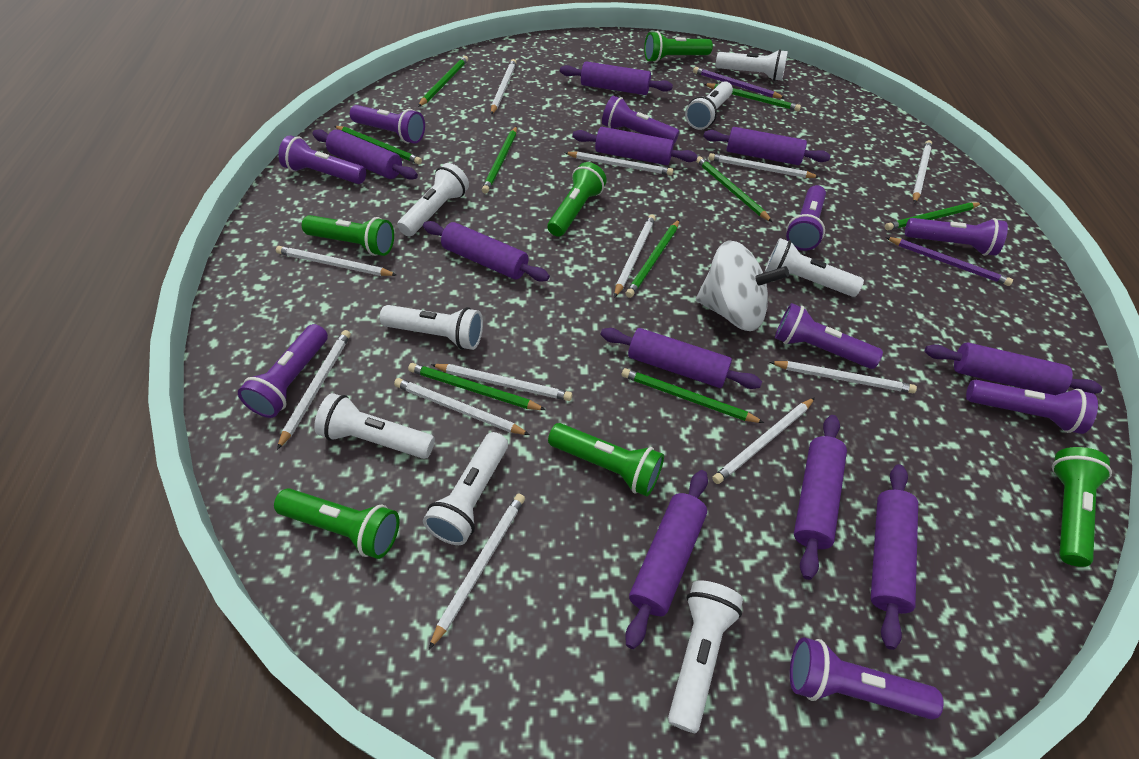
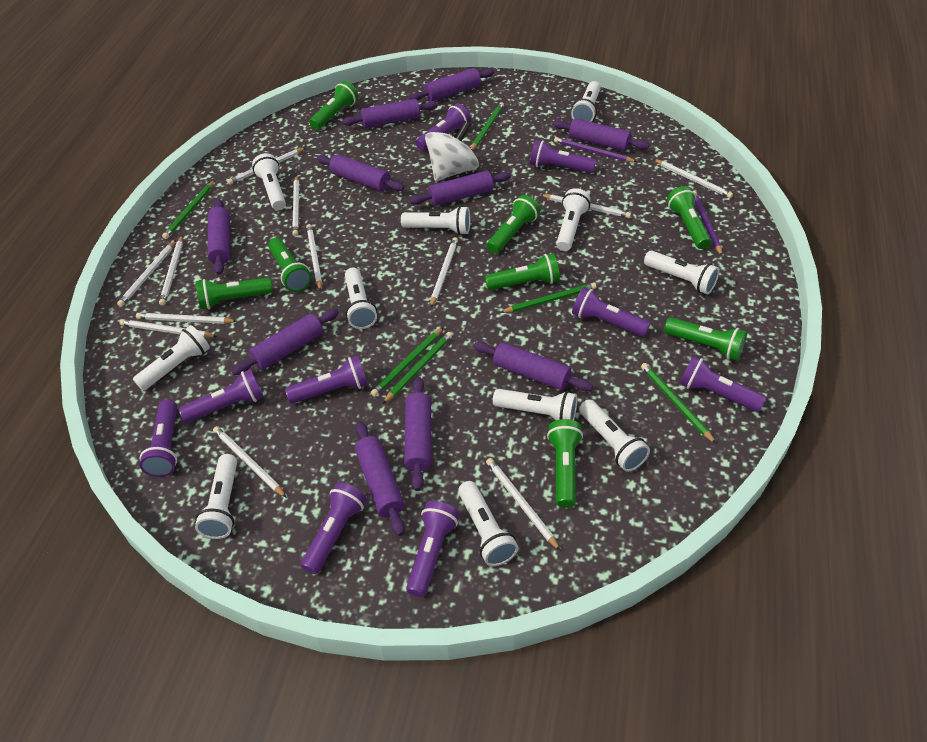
green flashlight: 6 -> 8
green pencil: 9 -> 6
white flashlight: 8 -> 11

